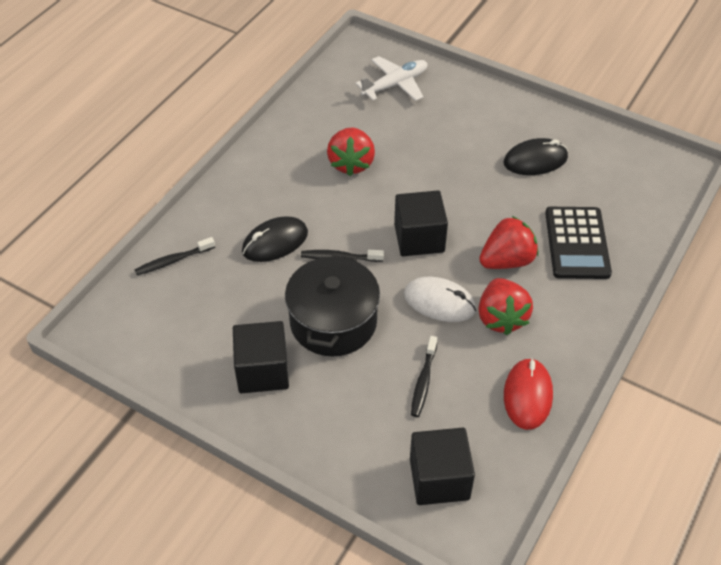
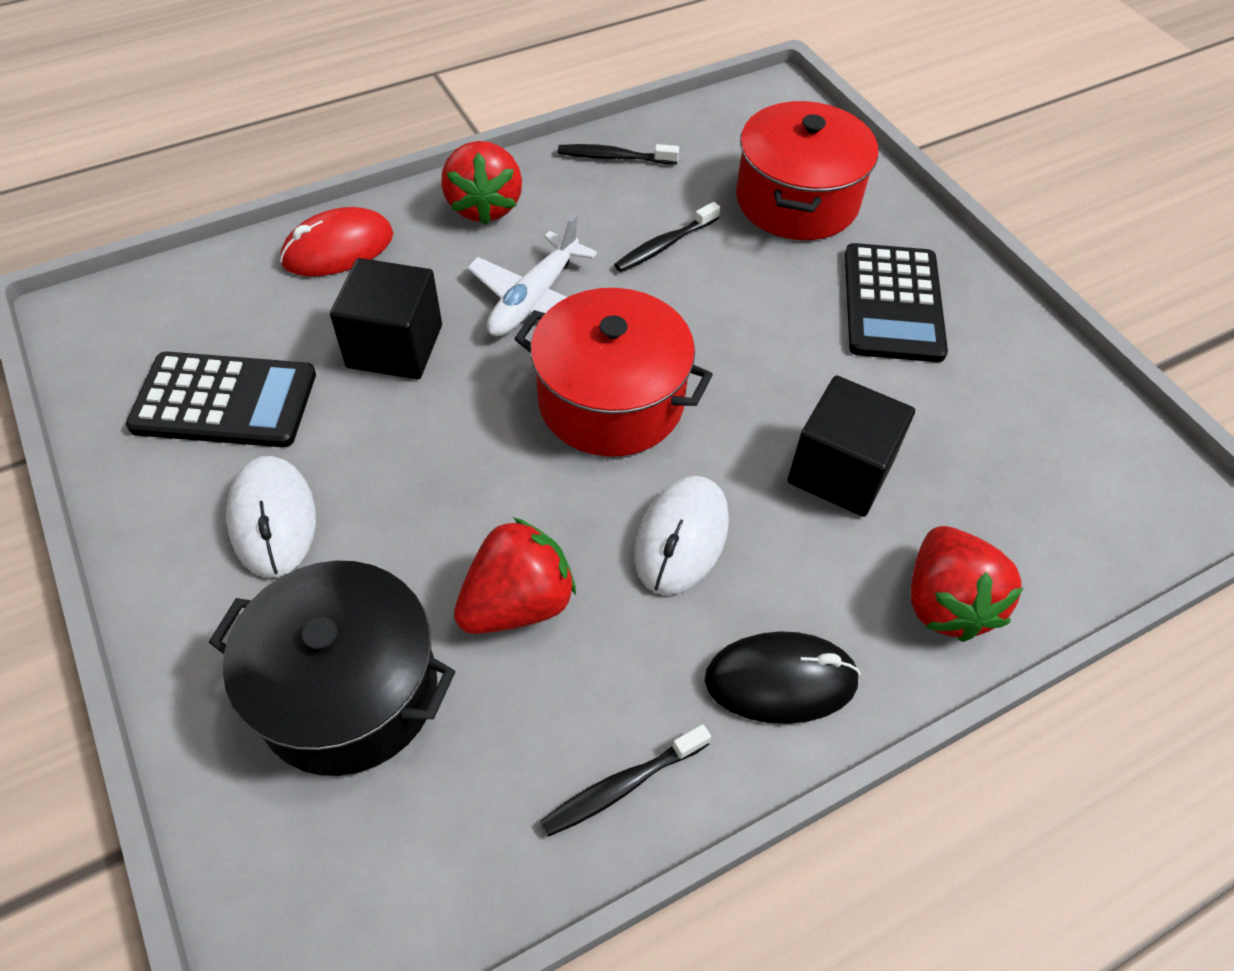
black calculator: 1 -> 2
black cube: 3 -> 2
black mouse: 2 -> 1
red pot: 0 -> 2
white mouse: 1 -> 2

